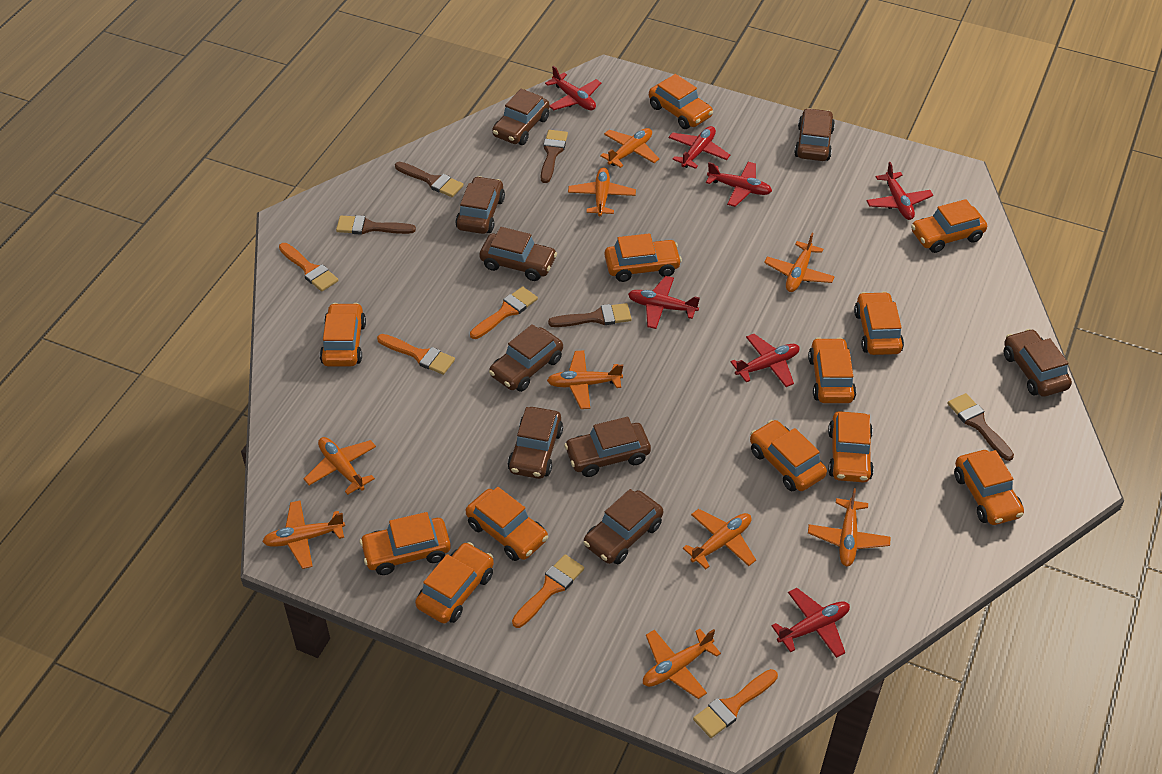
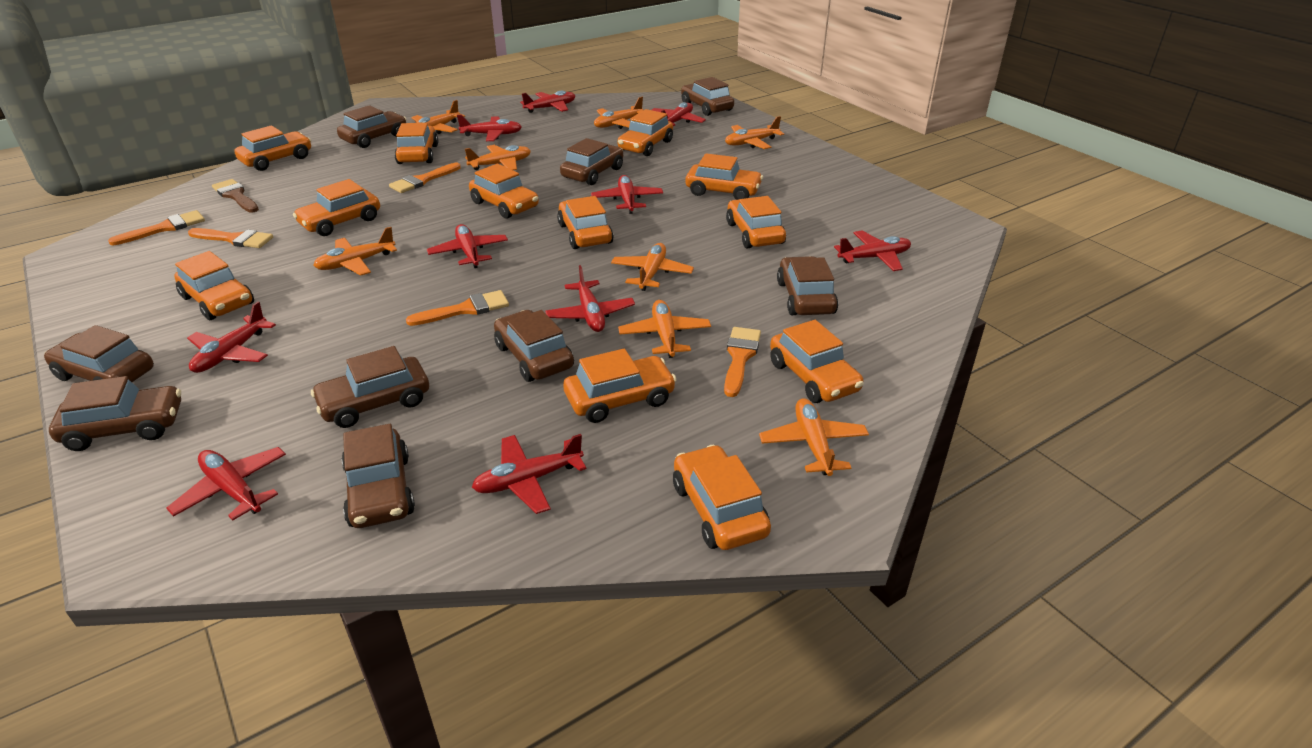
brown brush: 5 -> 1
orange plane: 9 -> 8
red plane: 7 -> 10

